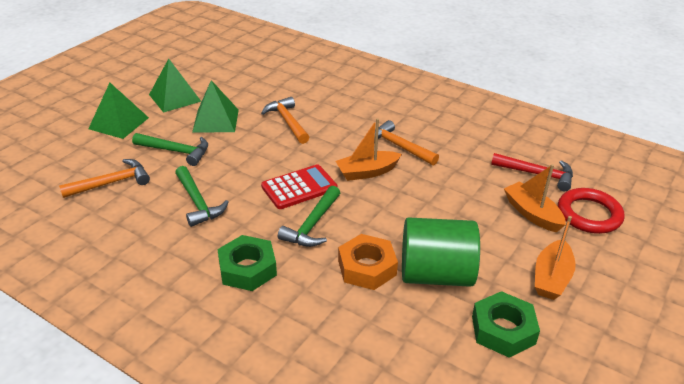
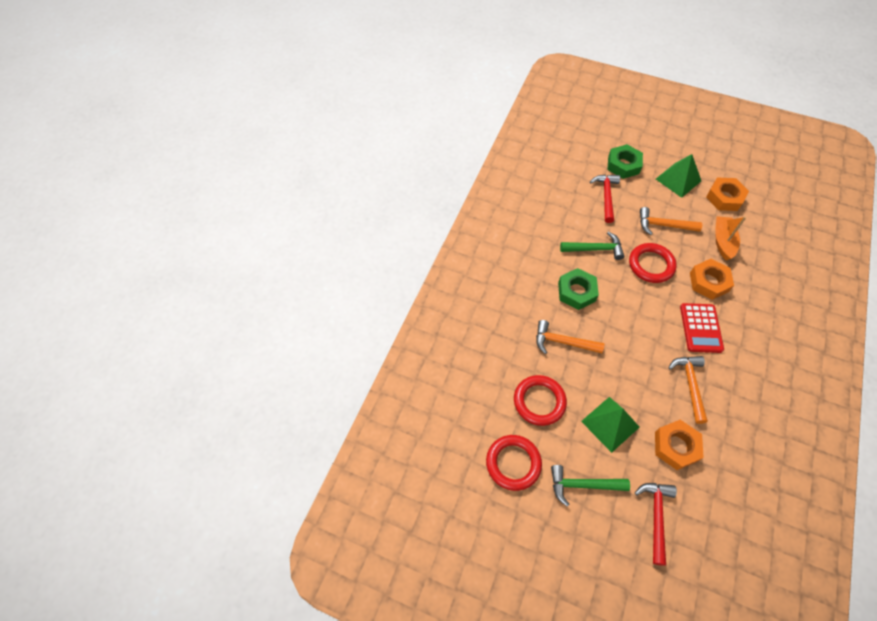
green cylinder: 1 -> 0
green hammer: 3 -> 2
green pyramid: 3 -> 2
orange boat: 3 -> 1
orange nut: 1 -> 3
red hammer: 1 -> 2
red ring: 1 -> 3

